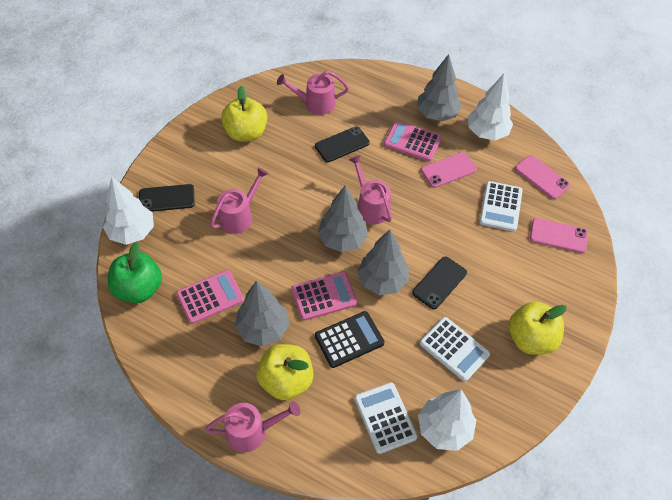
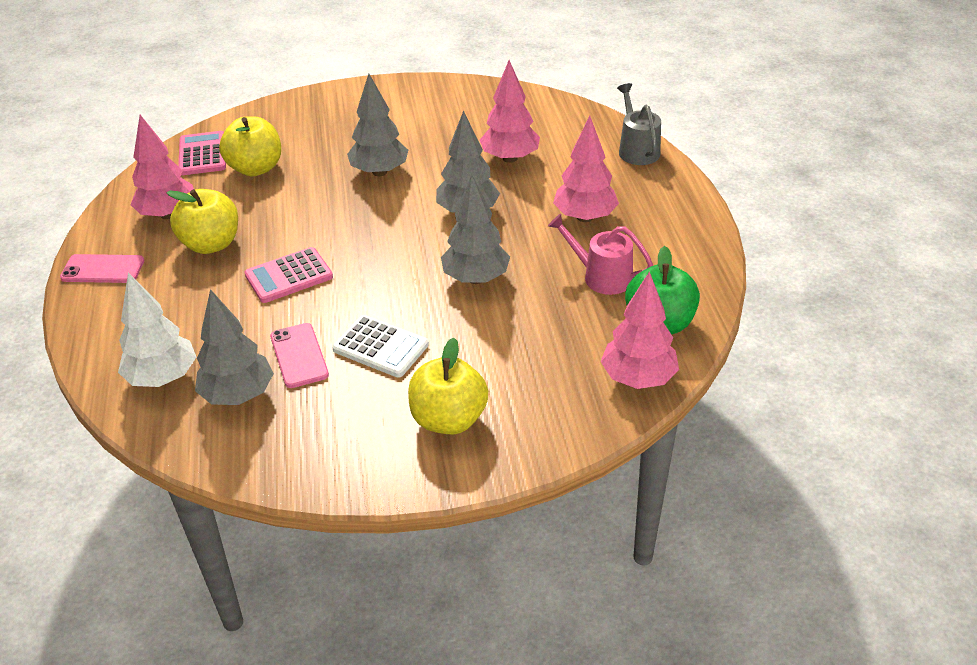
black calculator: 1 -> 0
black phone: 3 -> 0
grey watering can: 0 -> 1
pink calculator: 3 -> 2
pink phone: 3 -> 2
pink tree: 0 -> 4
pink watering can: 4 -> 1
white calculator: 3 -> 1
white tree: 3 -> 1

